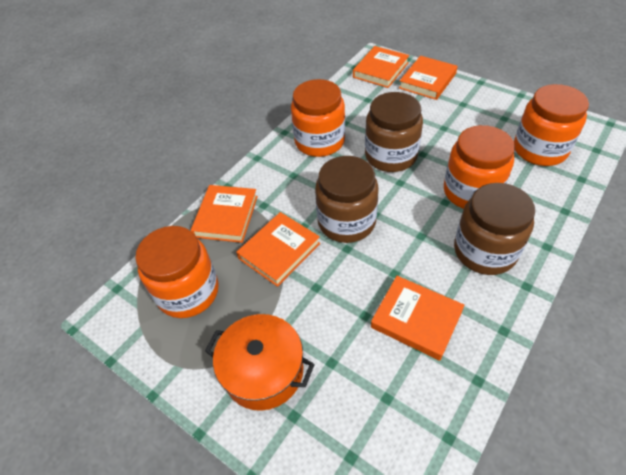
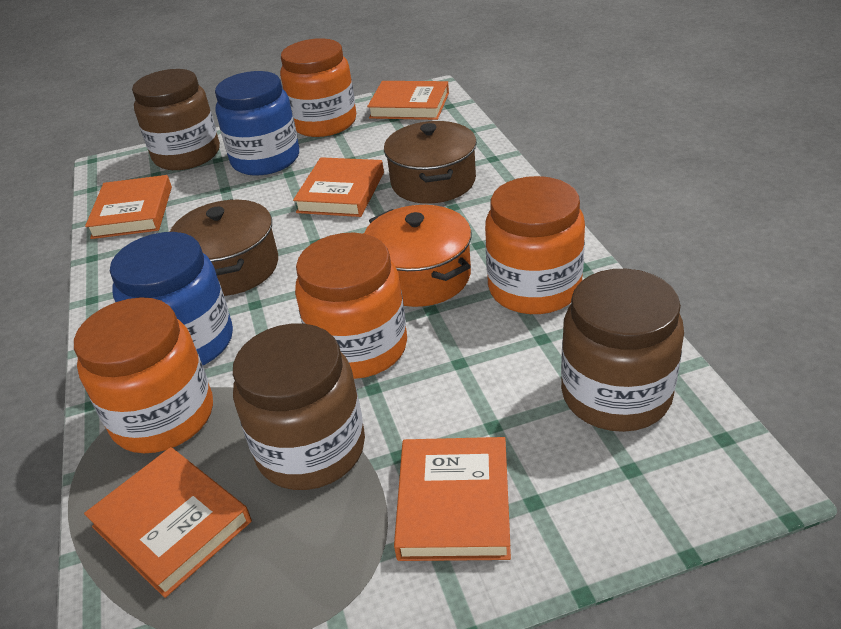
blue jar: 0 -> 2
brown pot: 0 -> 2

